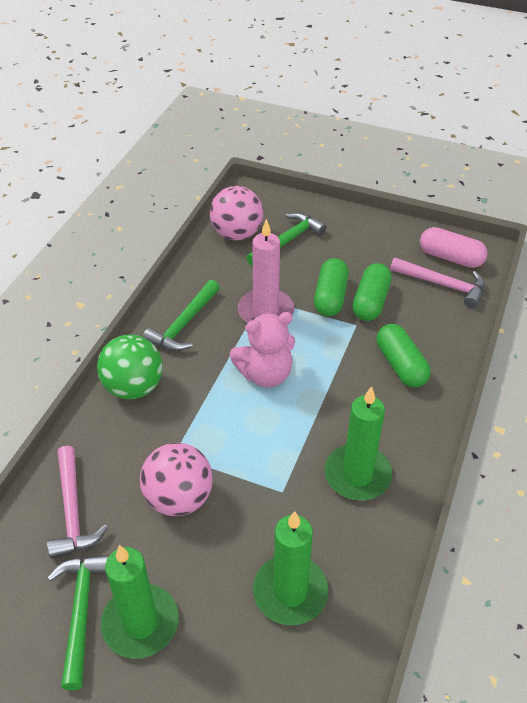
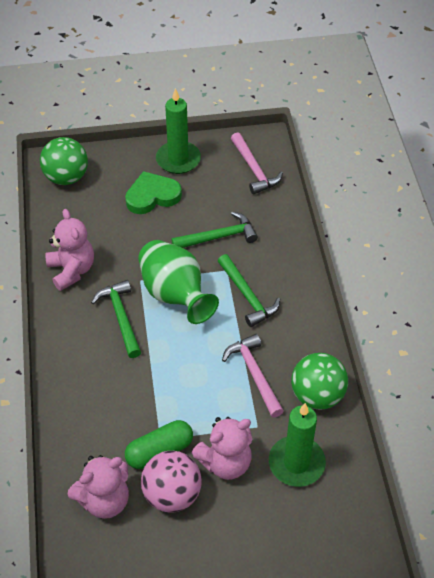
green ball: 1 -> 2
green candle: 3 -> 2
green capsule: 3 -> 1
green heart: 0 -> 1
green vase: 0 -> 1
pink ball: 2 -> 1
pink candle: 1 -> 0
pink capsule: 1 -> 0
pink teddy bear: 1 -> 3

